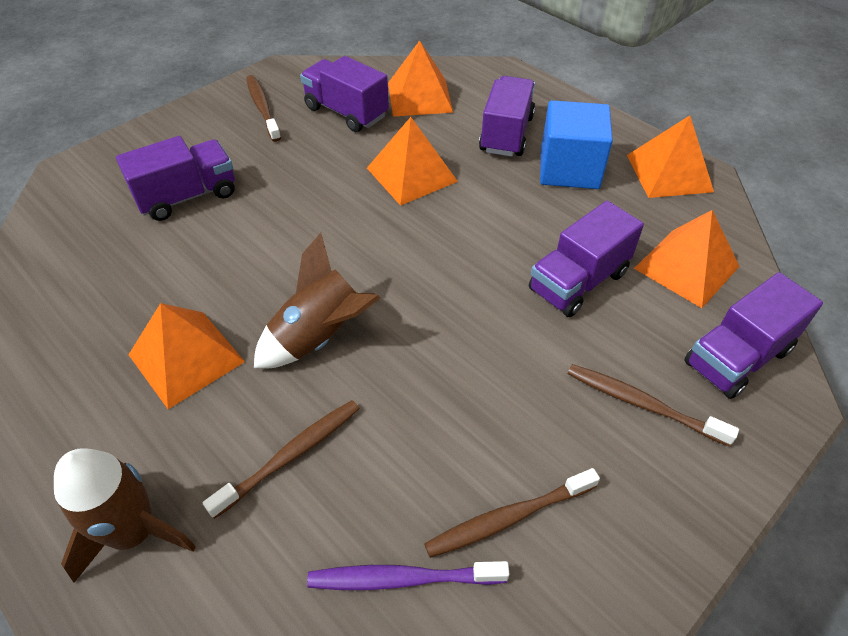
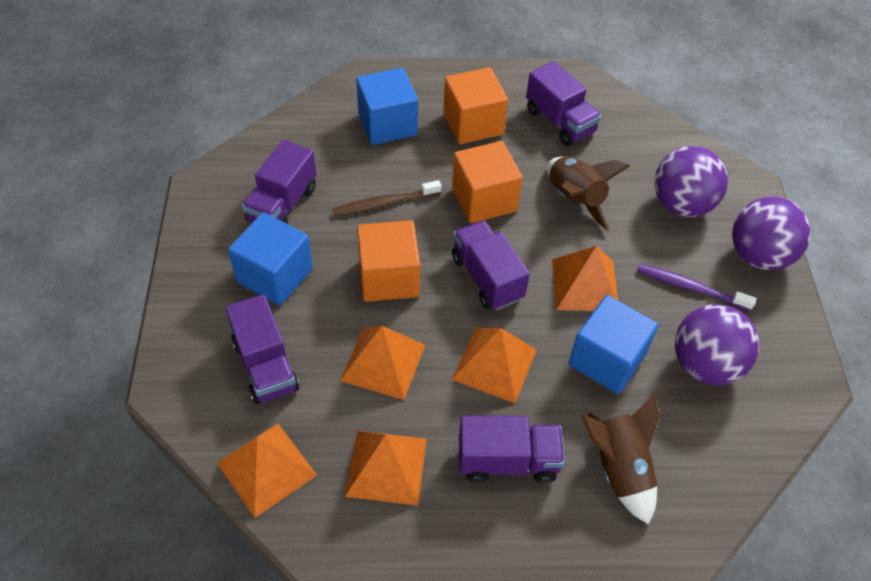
blue cube: 1 -> 3
brown toothbrush: 4 -> 1
orange cube: 0 -> 3
purple ball: 0 -> 3

